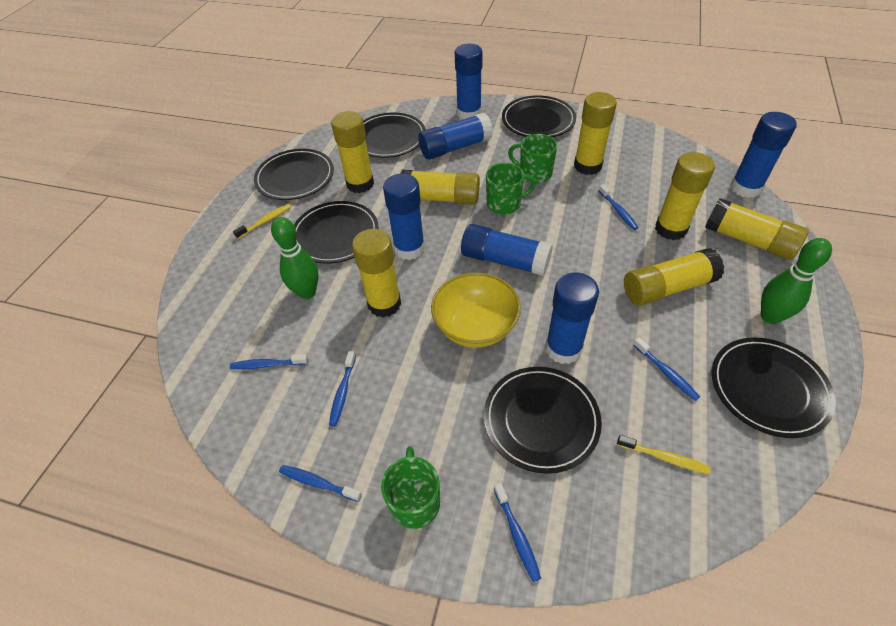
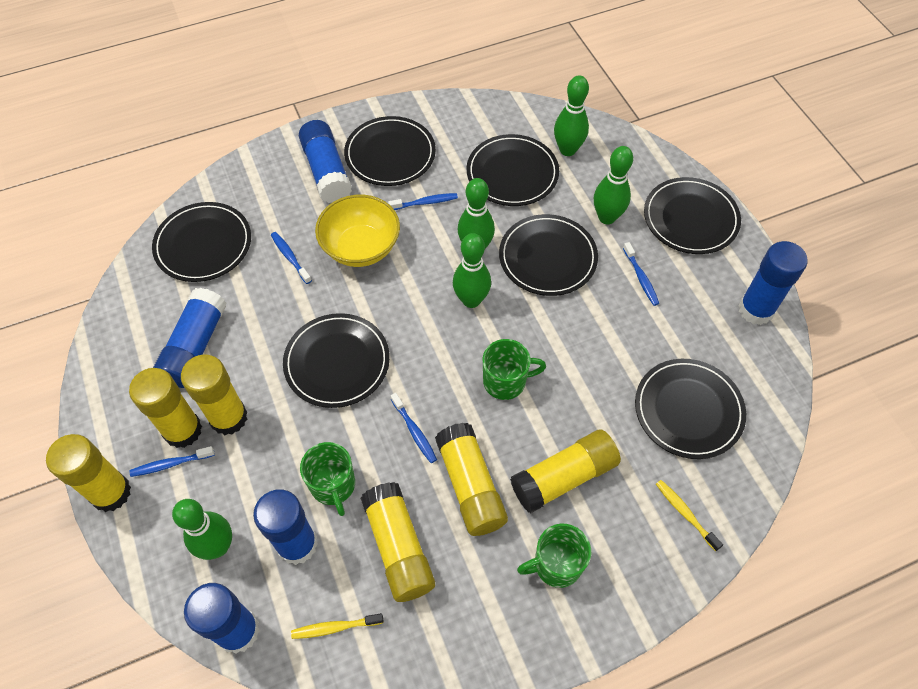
black plate: 6 -> 7
blue glue stick: 6 -> 5
blue toothbrush: 6 -> 5
green bowling pin: 2 -> 5
yellow glue stick: 7 -> 6

